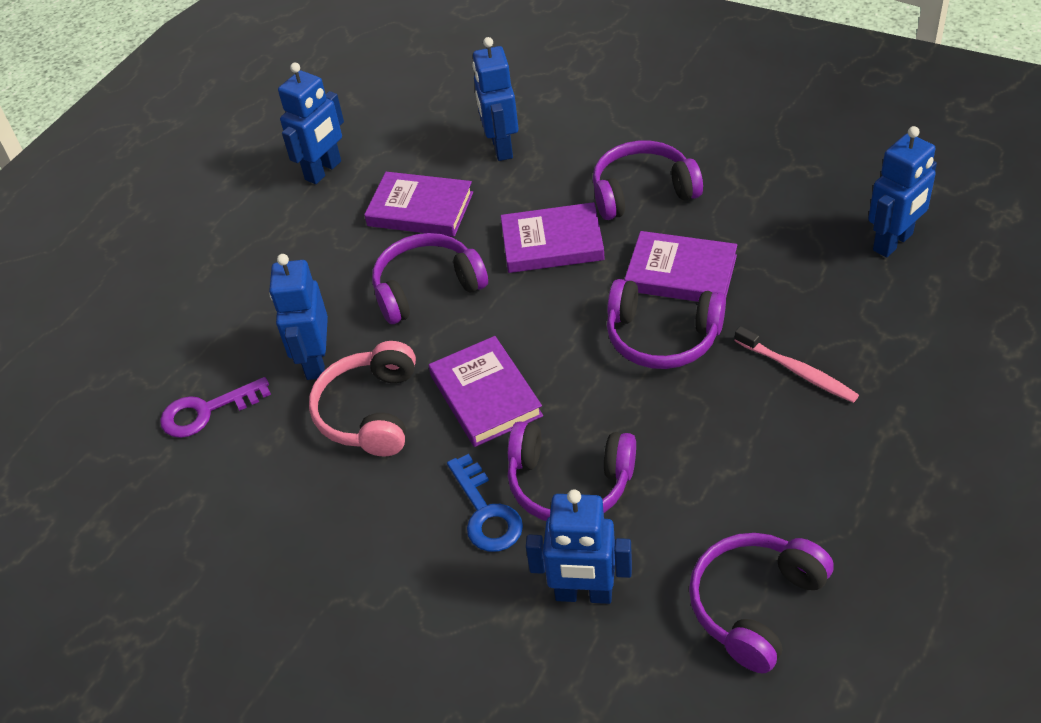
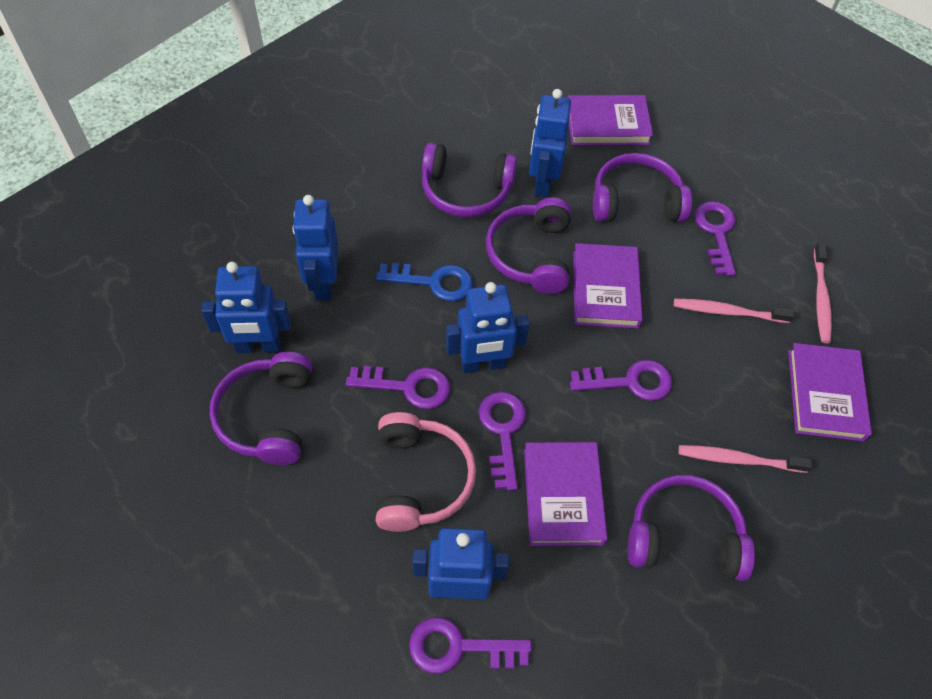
pink toothbrush: 1 -> 3
purple key: 1 -> 5

